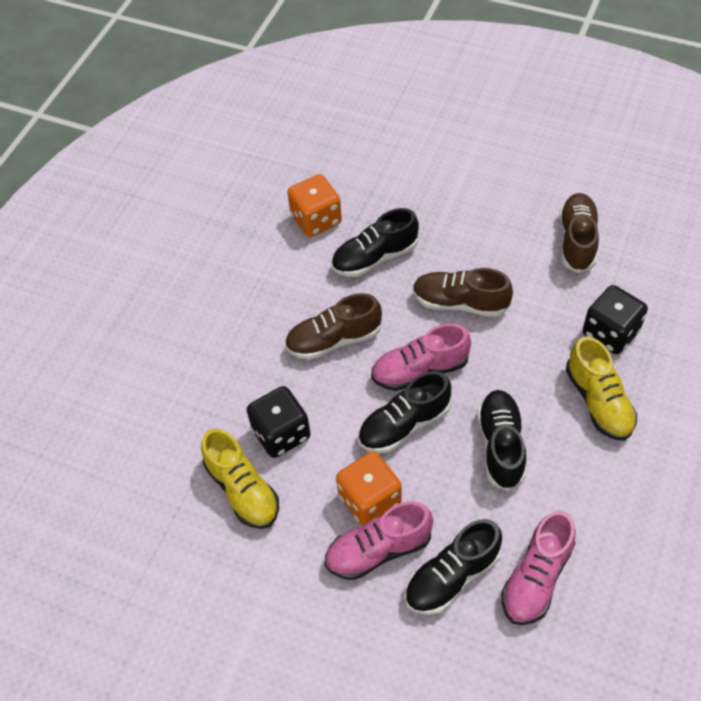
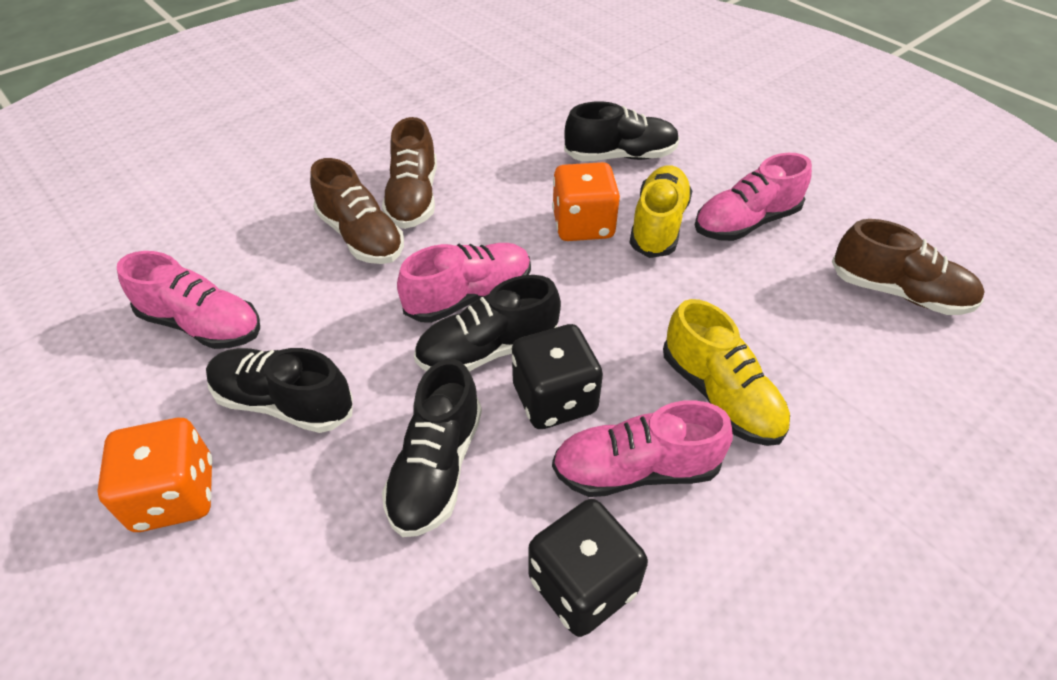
pink shoe: 3 -> 4

